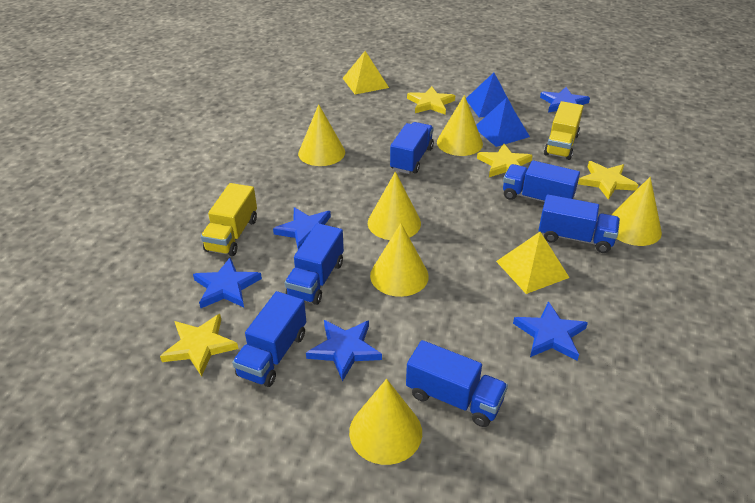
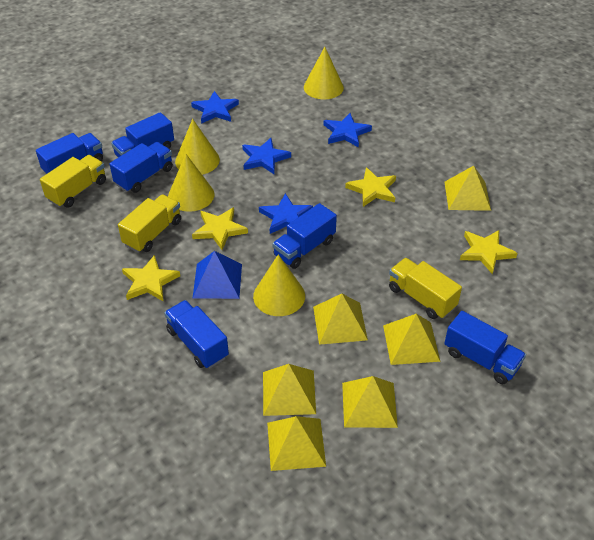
blue pyramid: 2 -> 1
blue star: 5 -> 4
yellow cone: 6 -> 4
yellow pyramid: 2 -> 6
yellow truck: 2 -> 3

